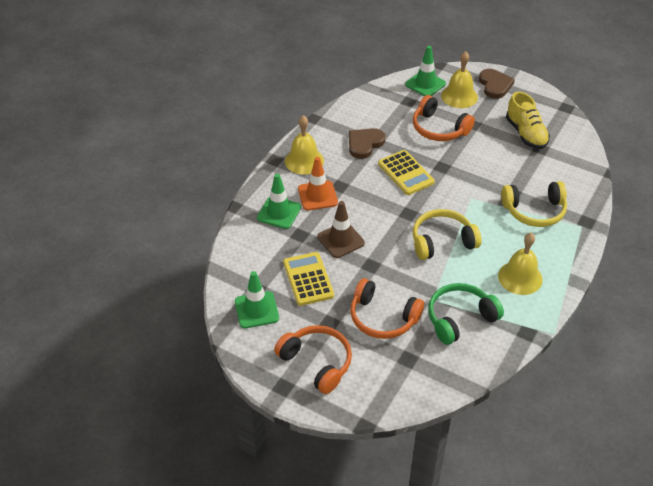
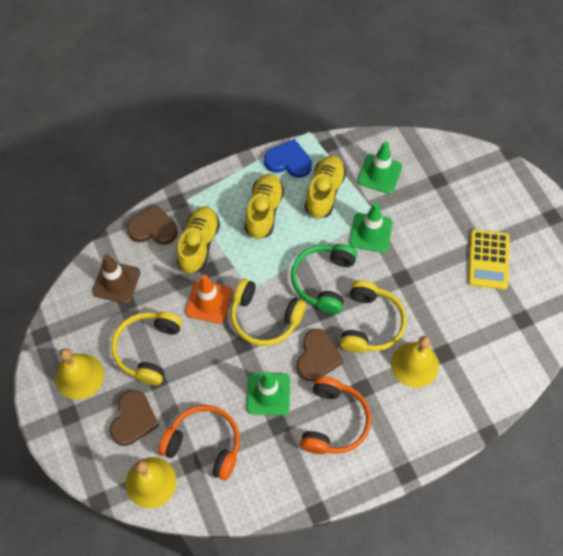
blue heart: 0 -> 1
brown heart: 2 -> 3
orange headphones: 3 -> 2
yellow calculator: 2 -> 1
yellow headphones: 2 -> 3
yellow shoe: 1 -> 3

